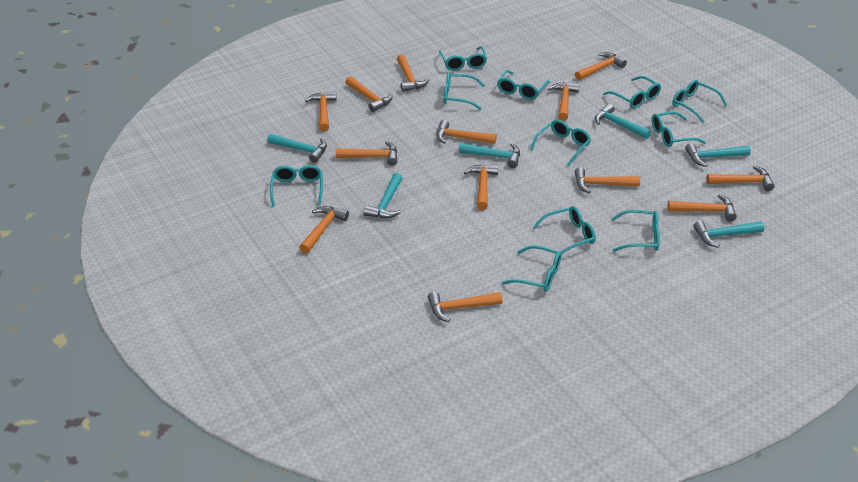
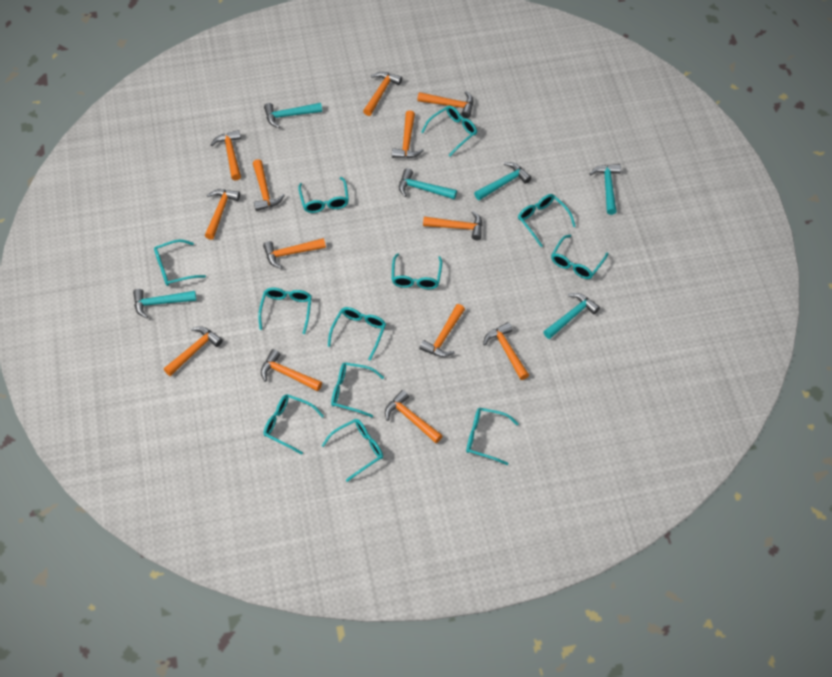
turquoise glasses: 11 -> 12

